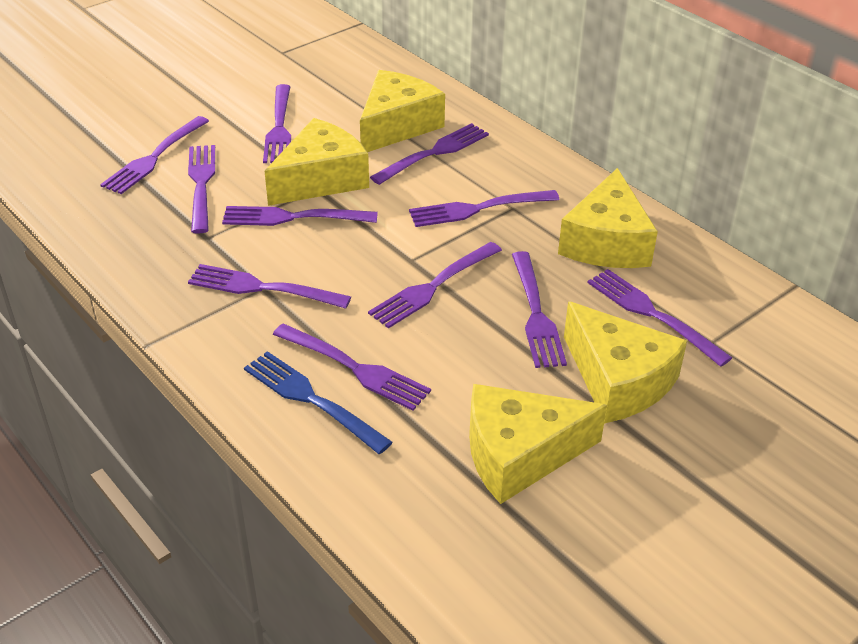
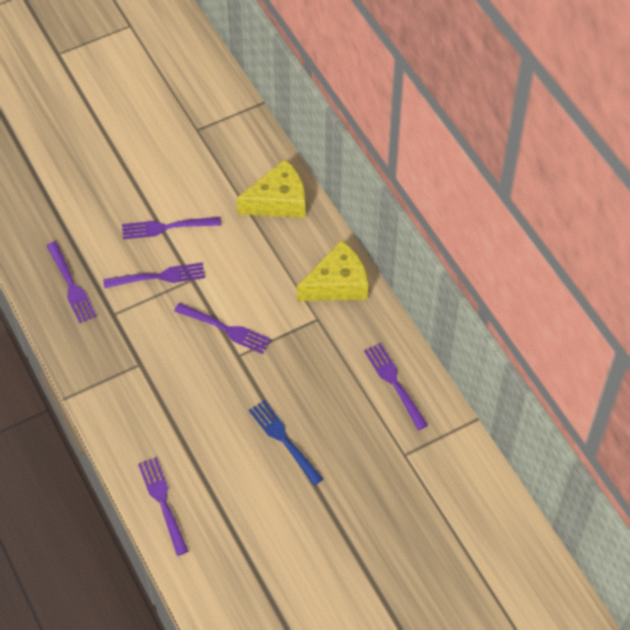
purple fork: 11 -> 6
yellow cheese: 5 -> 2

